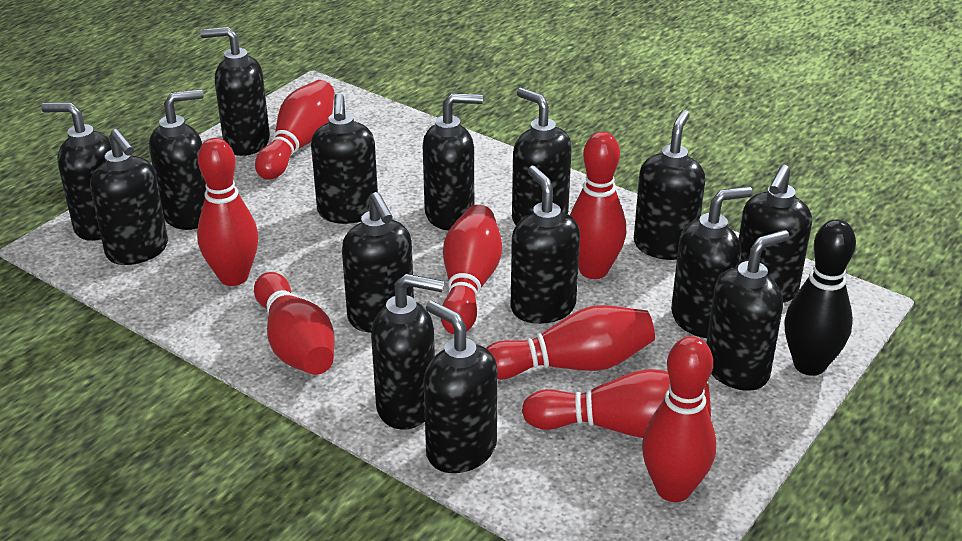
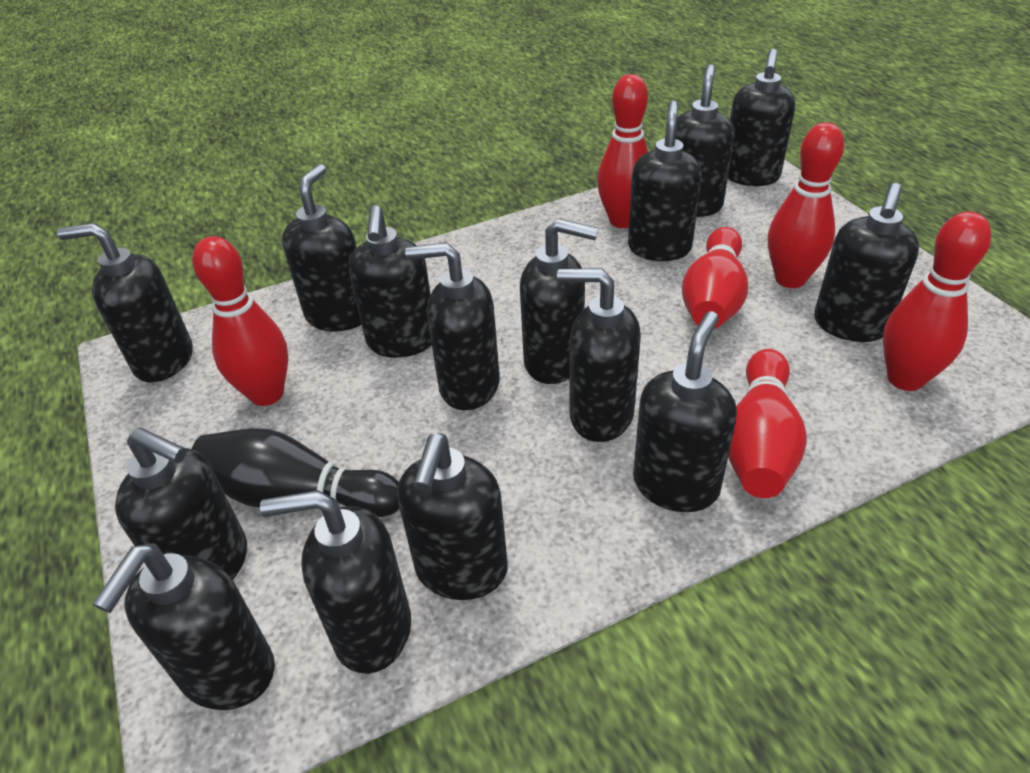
red bowling pin: 8 -> 6

